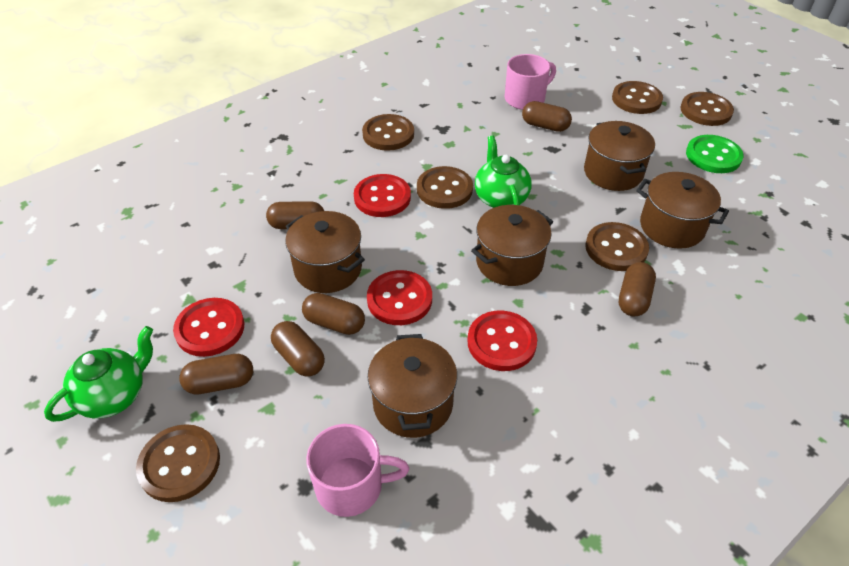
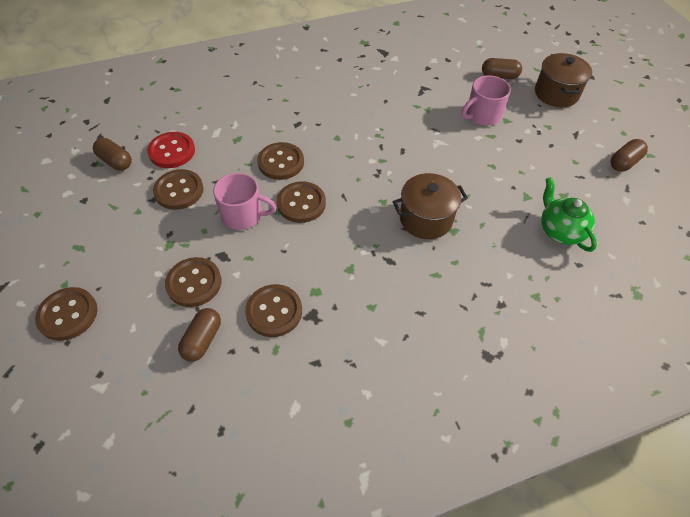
brown capsule: 6 -> 4
brown pot: 5 -> 2
green button: 1 -> 0
green teapot: 2 -> 1
red button: 4 -> 1

